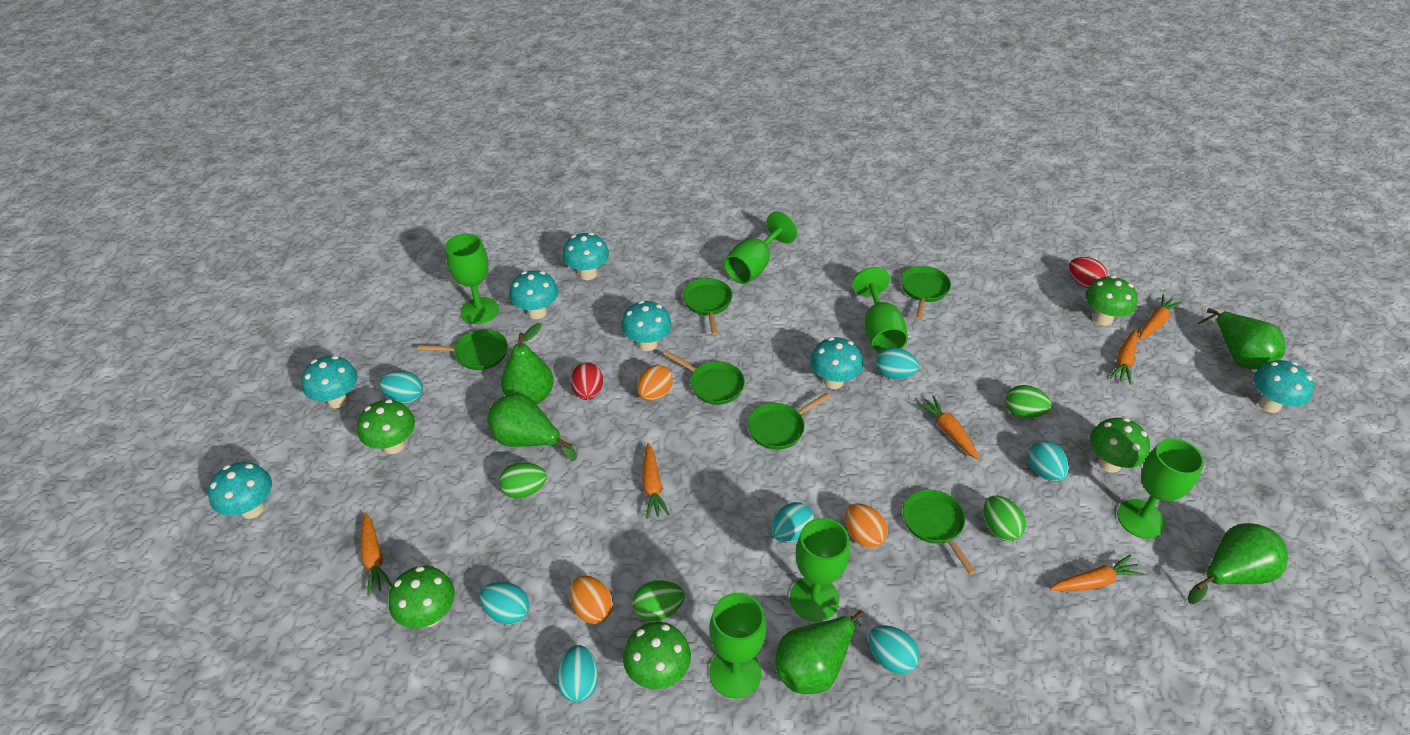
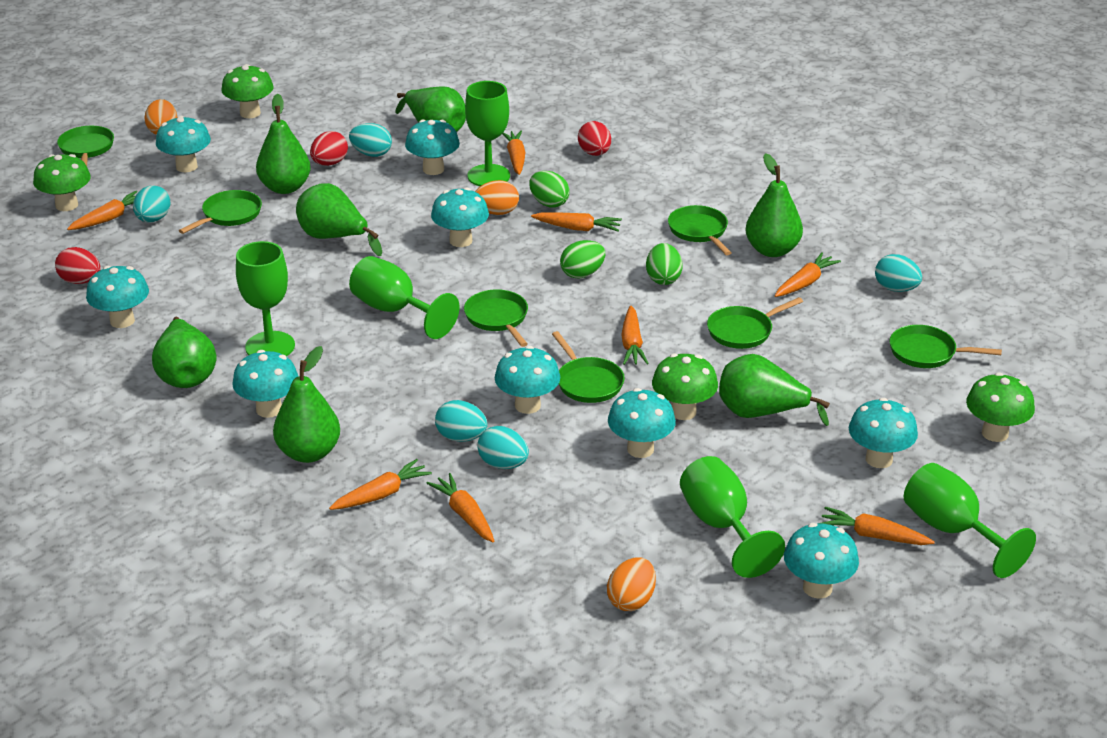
green egg: 4 -> 3
green goblet: 6 -> 5
green mushroom: 5 -> 4
green pan: 6 -> 7
green pear: 5 -> 7
orange carrot: 6 -> 8
red egg: 2 -> 3
turquoise egg: 7 -> 5
turquoise mushroom: 7 -> 9

